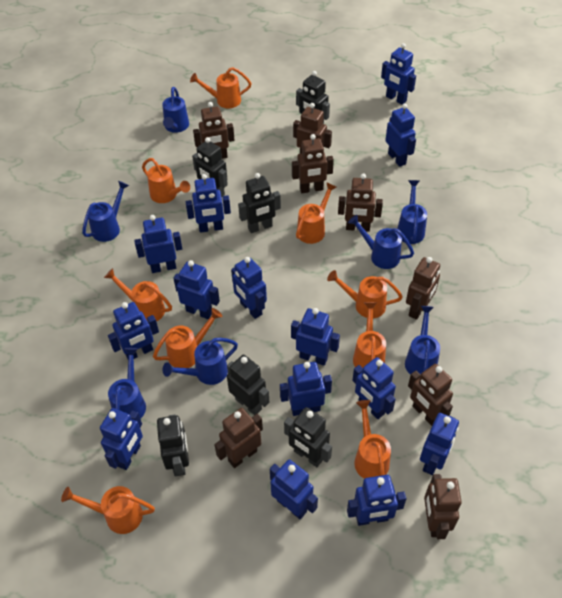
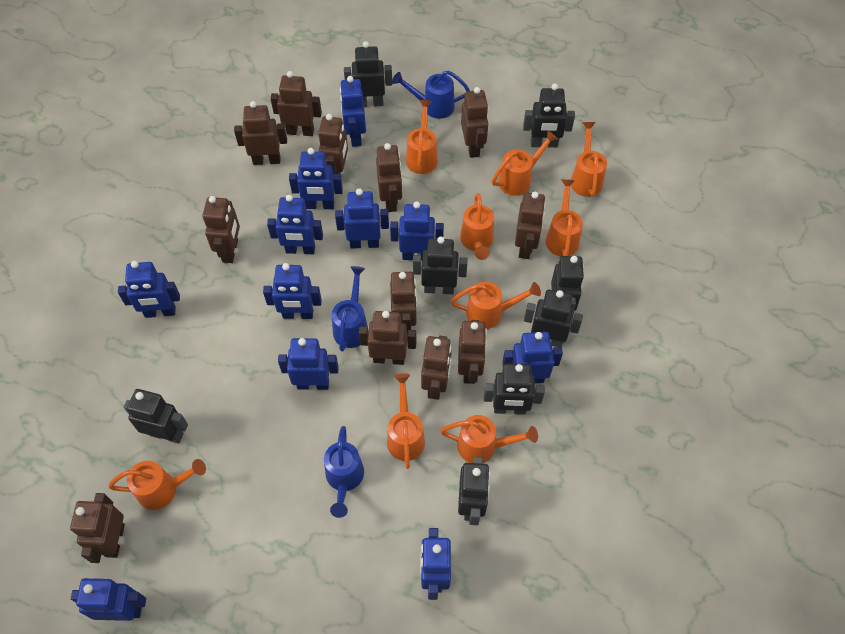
black robot: 6 -> 8
blue robot: 14 -> 11
blue watering can: 7 -> 3
brown robot: 8 -> 12

